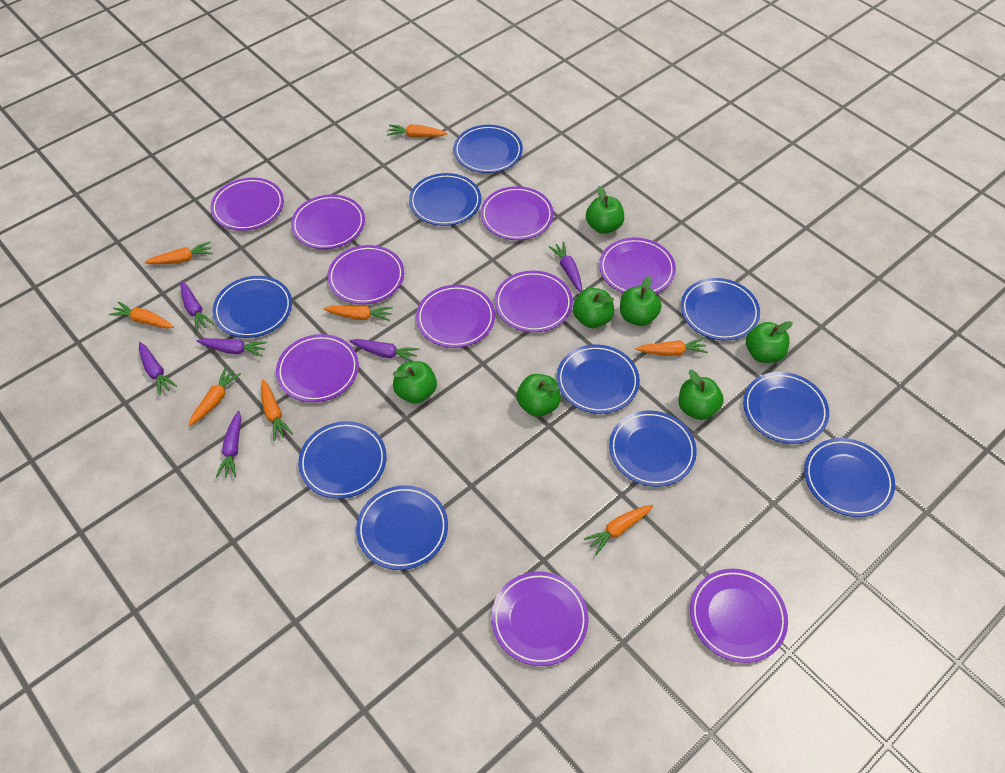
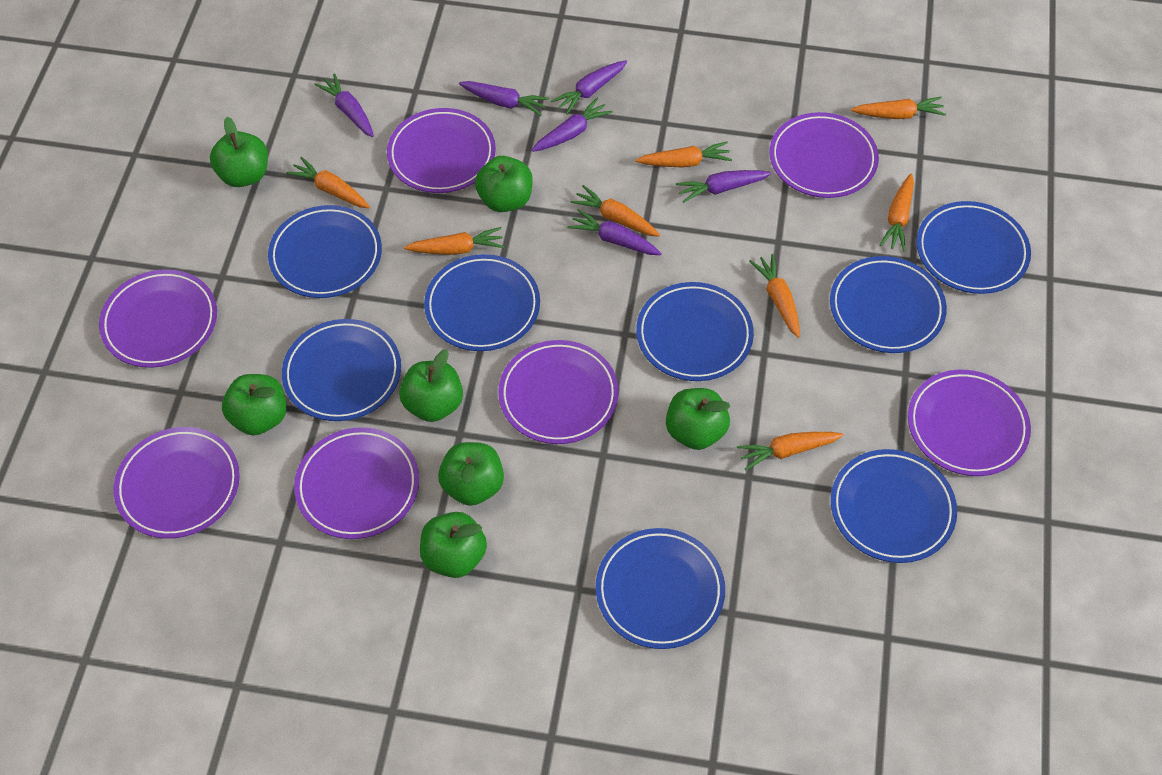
blue plate: 10 -> 8
purple plate: 10 -> 7

